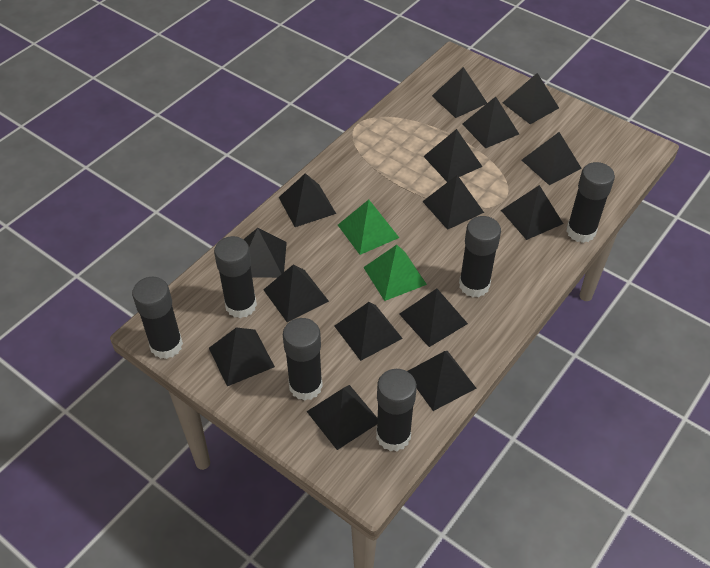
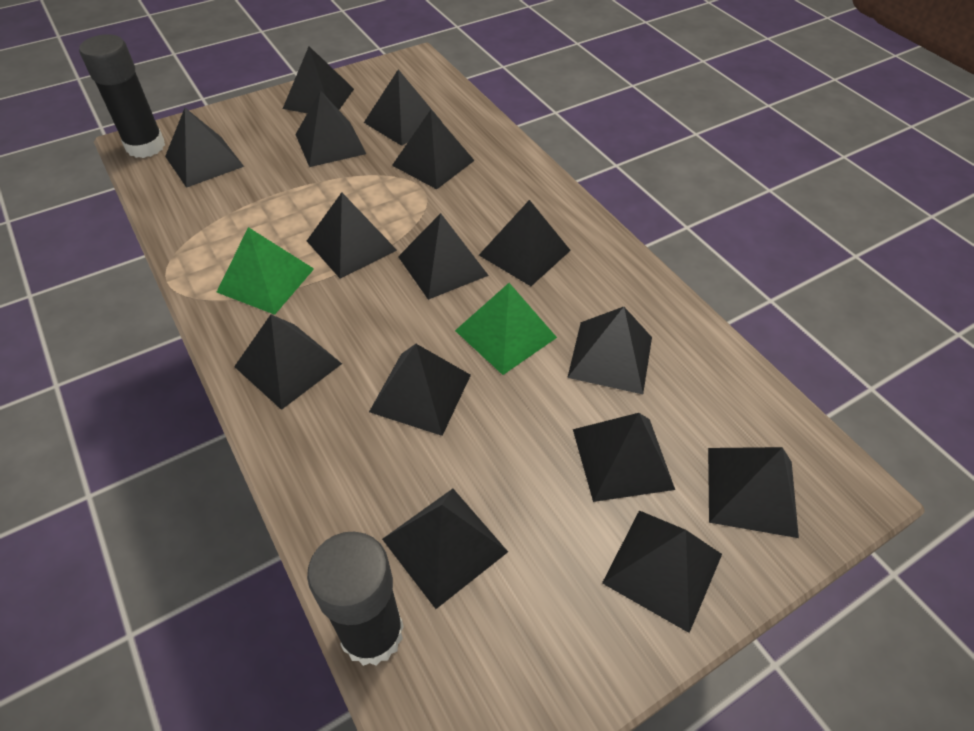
black glue stick: 6 -> 2

